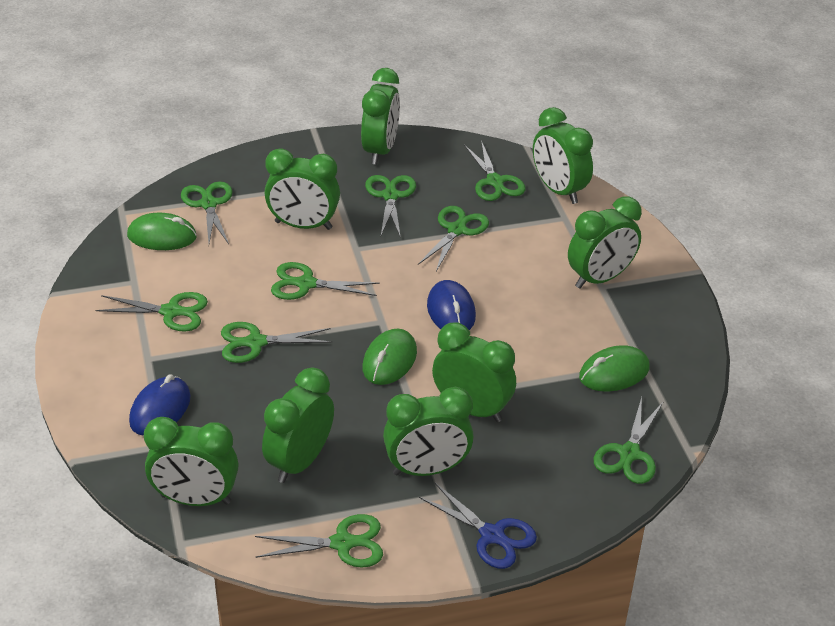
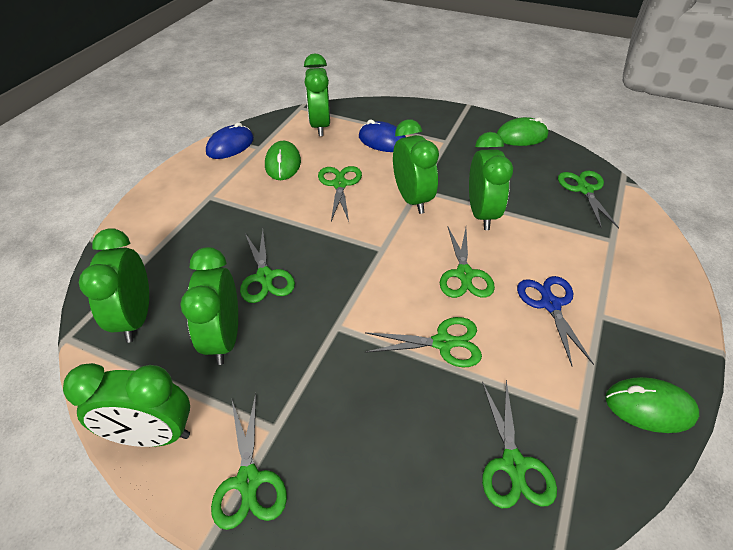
green clock: 8 -> 6
green scissors: 9 -> 7

